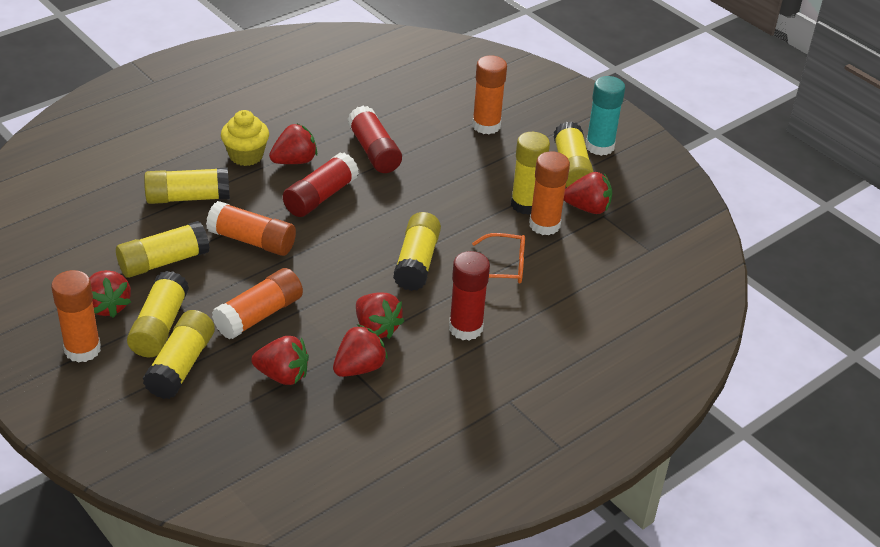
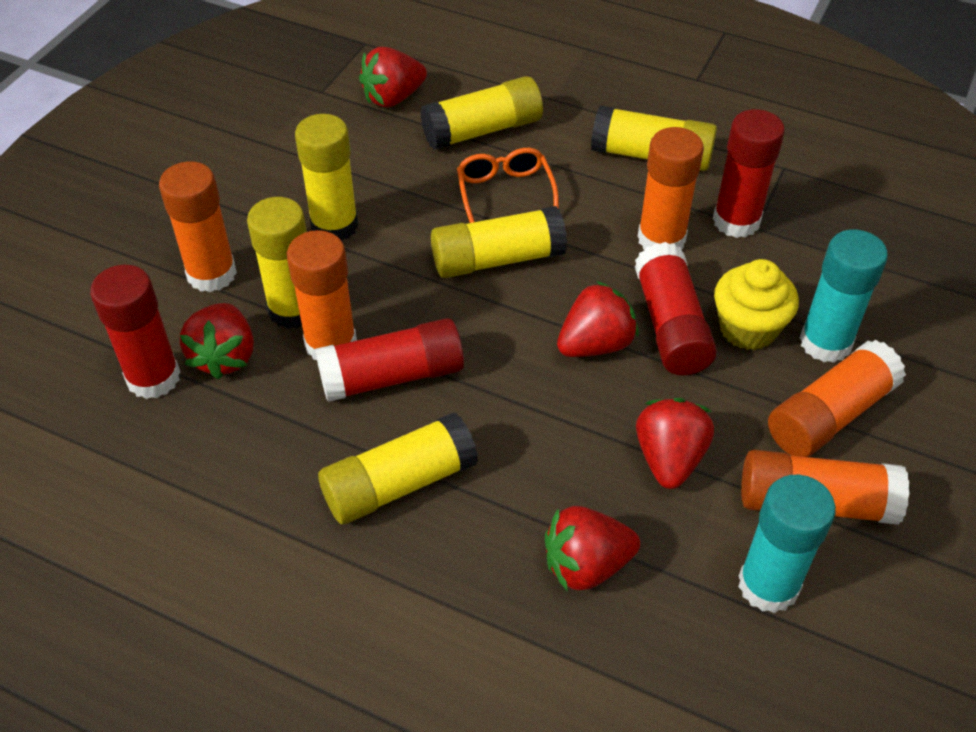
red glue stick: 3 -> 4
red strawberry: 6 -> 5
turquoise glue stick: 1 -> 2
yellow glue stick: 7 -> 6

